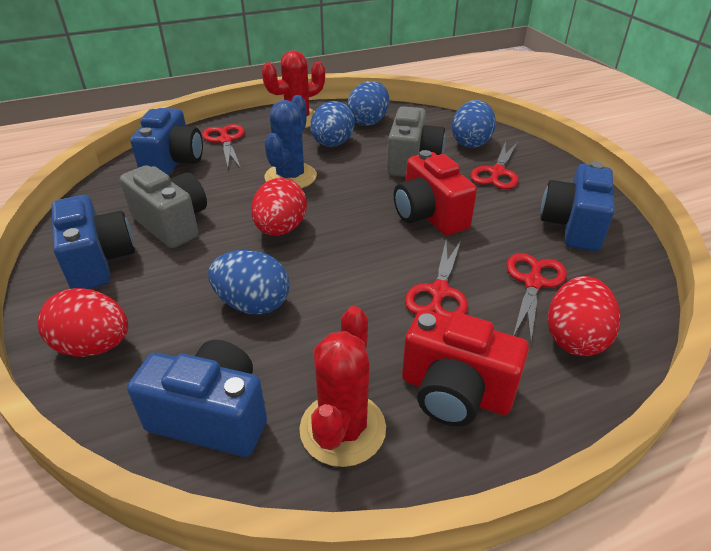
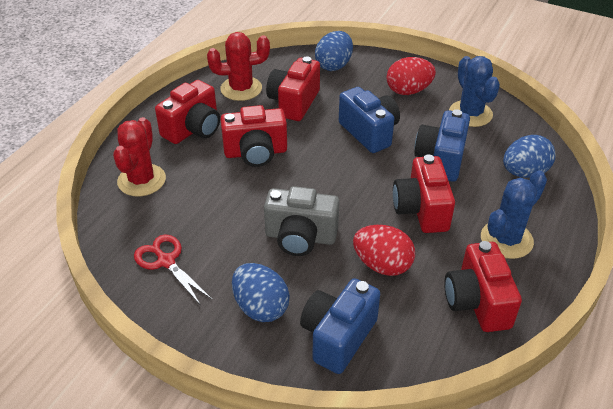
blue cactus: 1 -> 2
blue camera: 4 -> 3
blue egg: 4 -> 3
grey camera: 2 -> 1
red camera: 2 -> 5
red egg: 3 -> 2
red scissors: 4 -> 1

